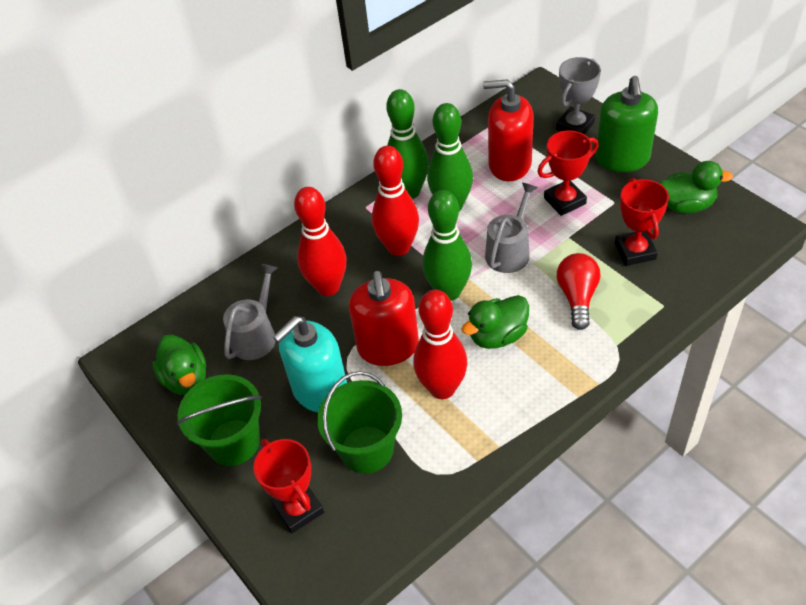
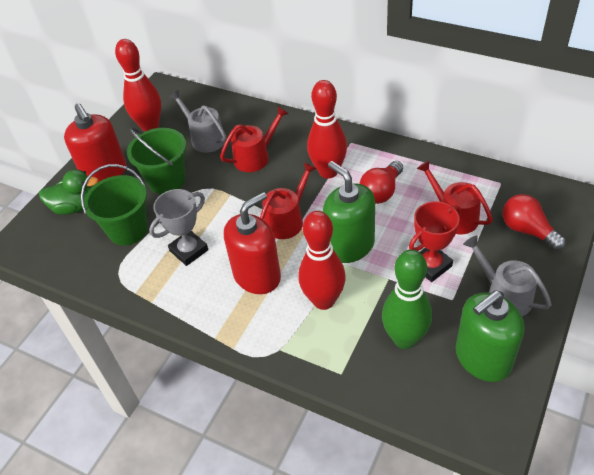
green bowling pin: 3 -> 1
green duck: 3 -> 1
green soap dispenser: 1 -> 2
red light bulb: 1 -> 2
red trophy: 3 -> 1
red watering can: 0 -> 3
turquoise soap dispenser: 1 -> 0

